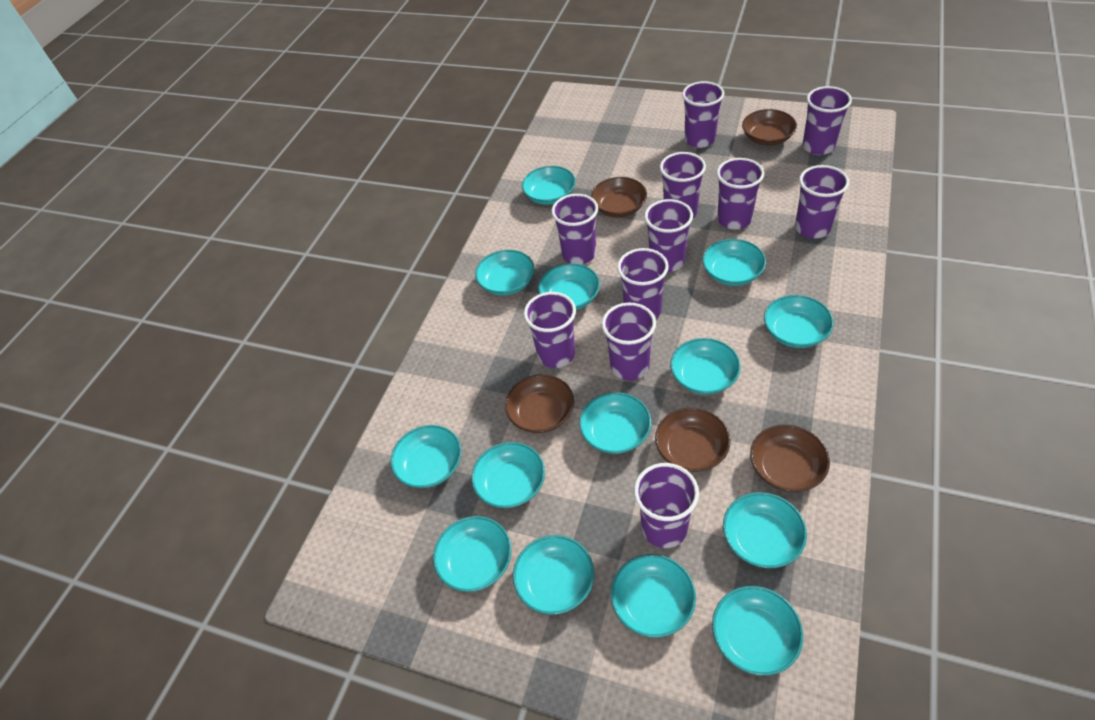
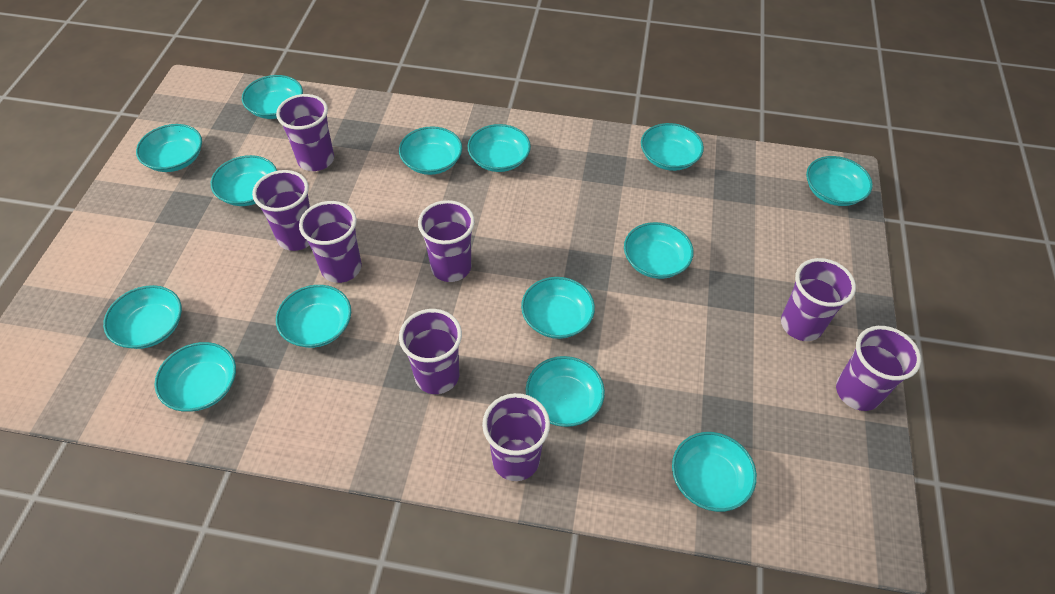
brown bowl: 5 -> 0
purple cup: 11 -> 8

